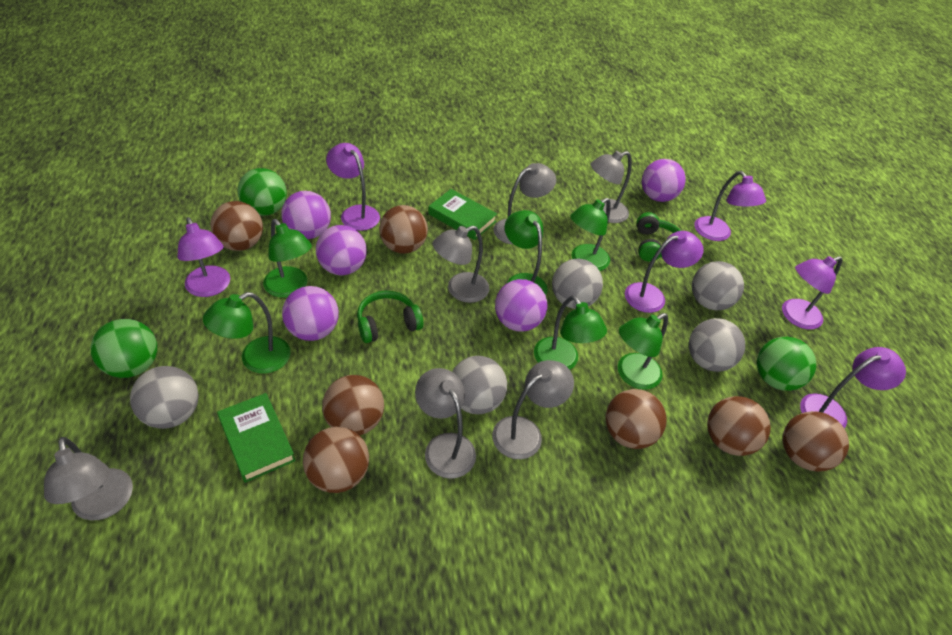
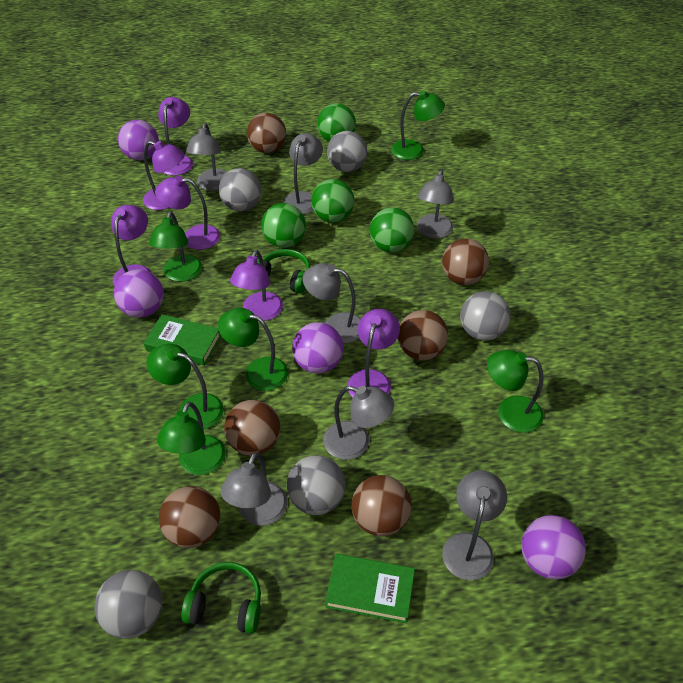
brown ball: 7 -> 6
green ball: 3 -> 4
grey lamp: 6 -> 7
purple ball: 5 -> 4

